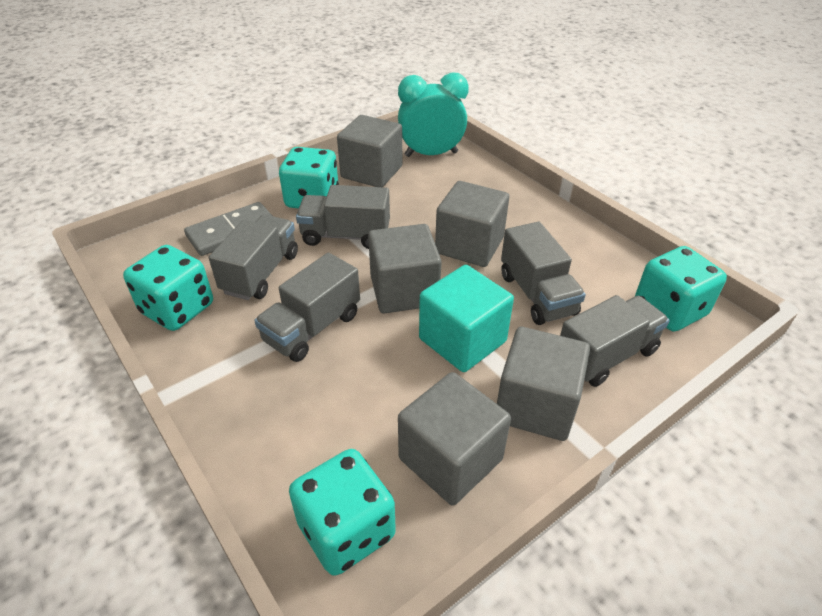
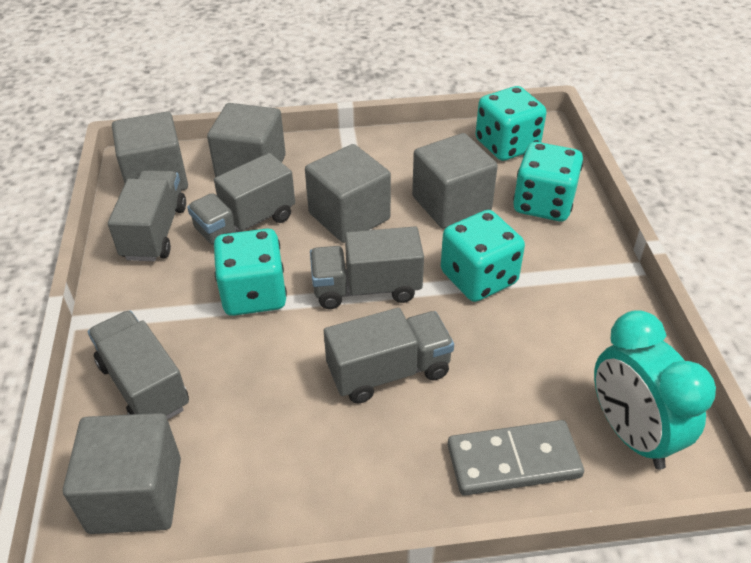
turquoise cube: 1 -> 0

